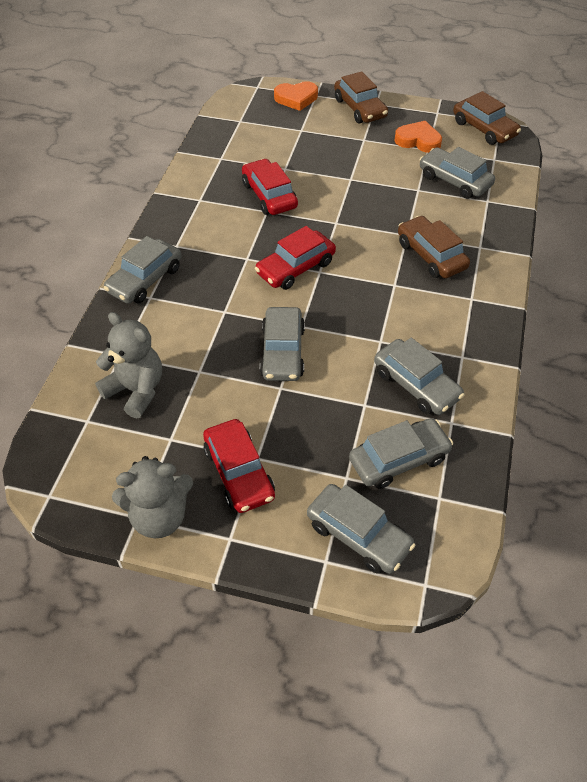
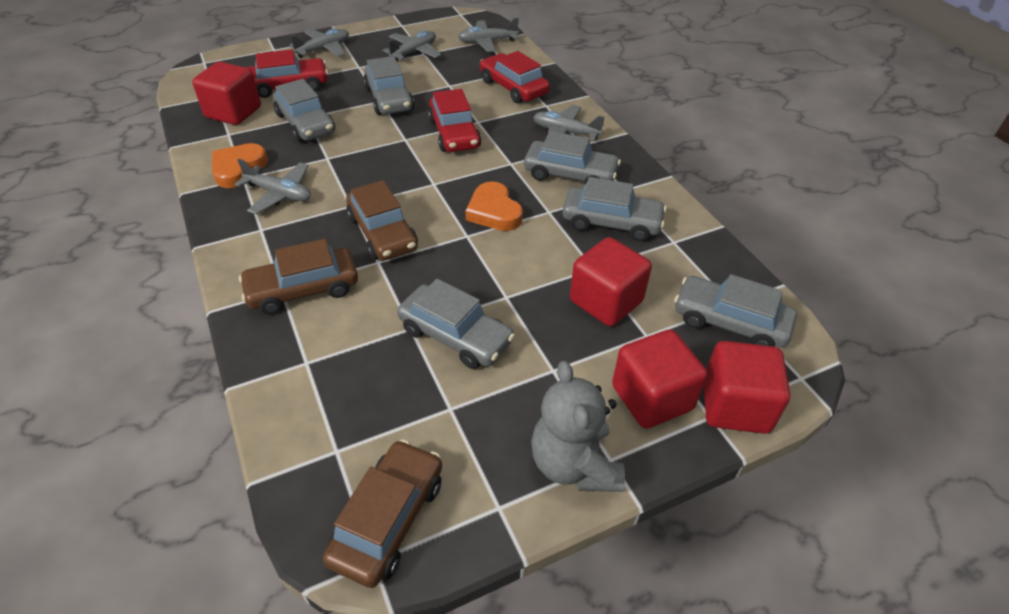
grey plane: 0 -> 5
grey teddy bear: 2 -> 1
red cube: 0 -> 4

